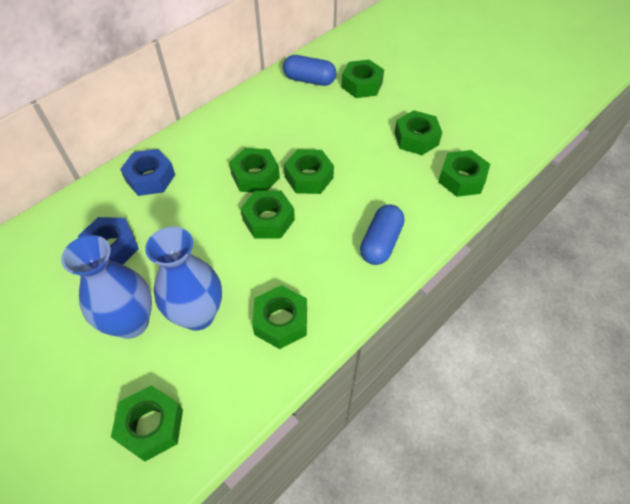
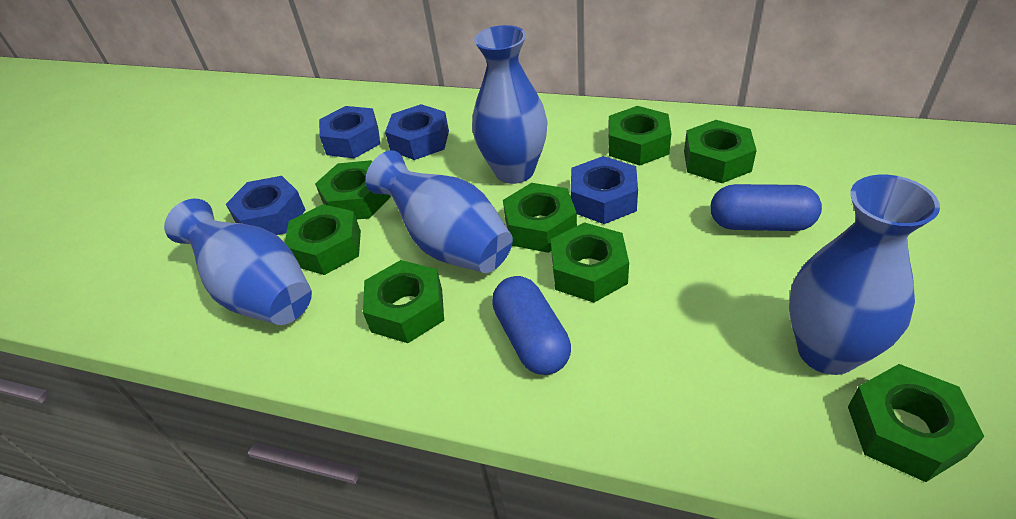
blue nut: 2 -> 4
blue vase: 2 -> 4

